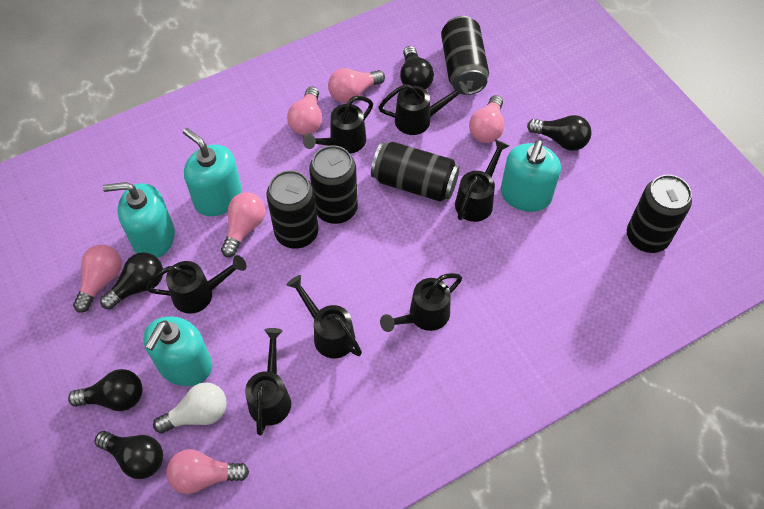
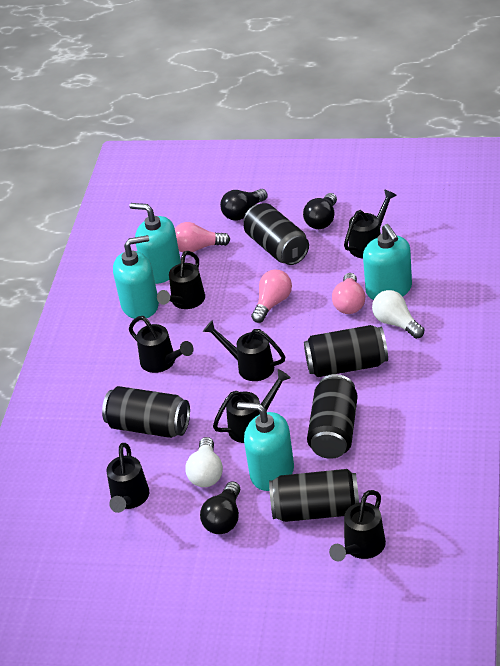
black light bulb: 5 -> 3
pink light bulb: 6 -> 3
white light bulb: 1 -> 2

